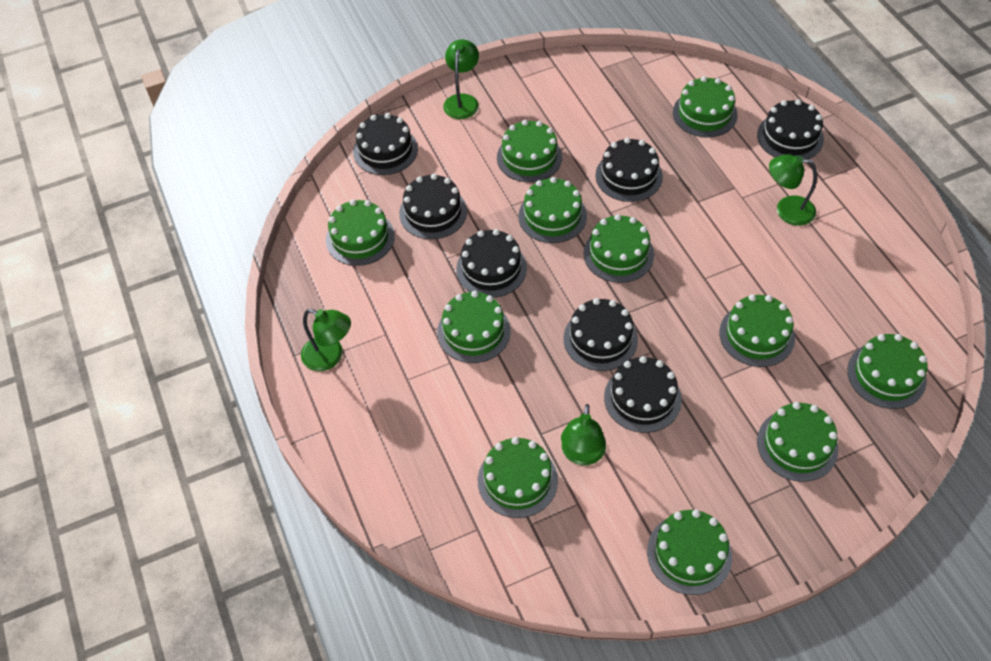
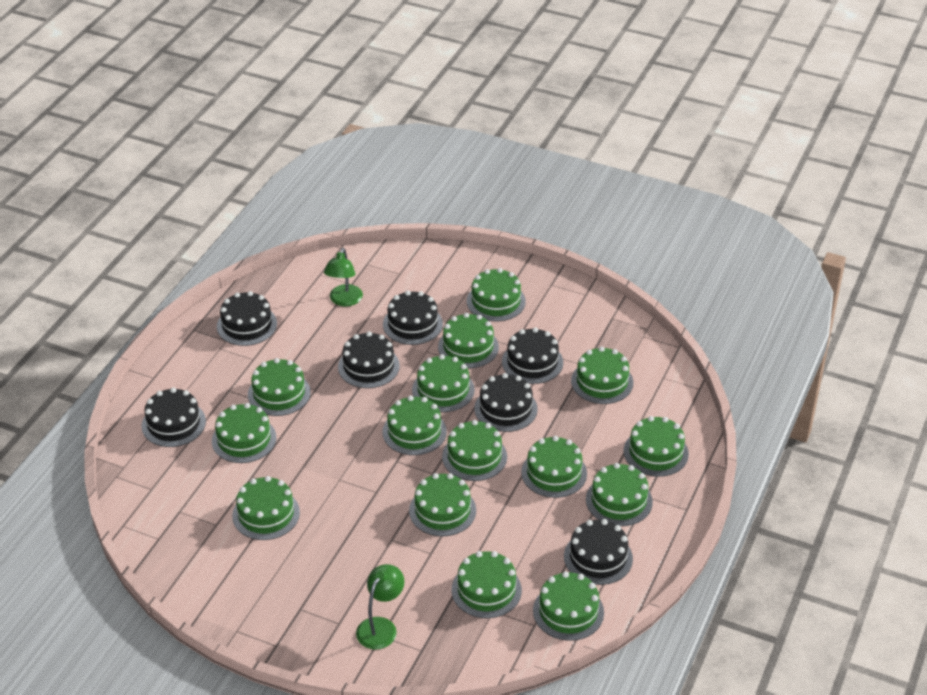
green cake: 11 -> 15
green lamp: 4 -> 2

